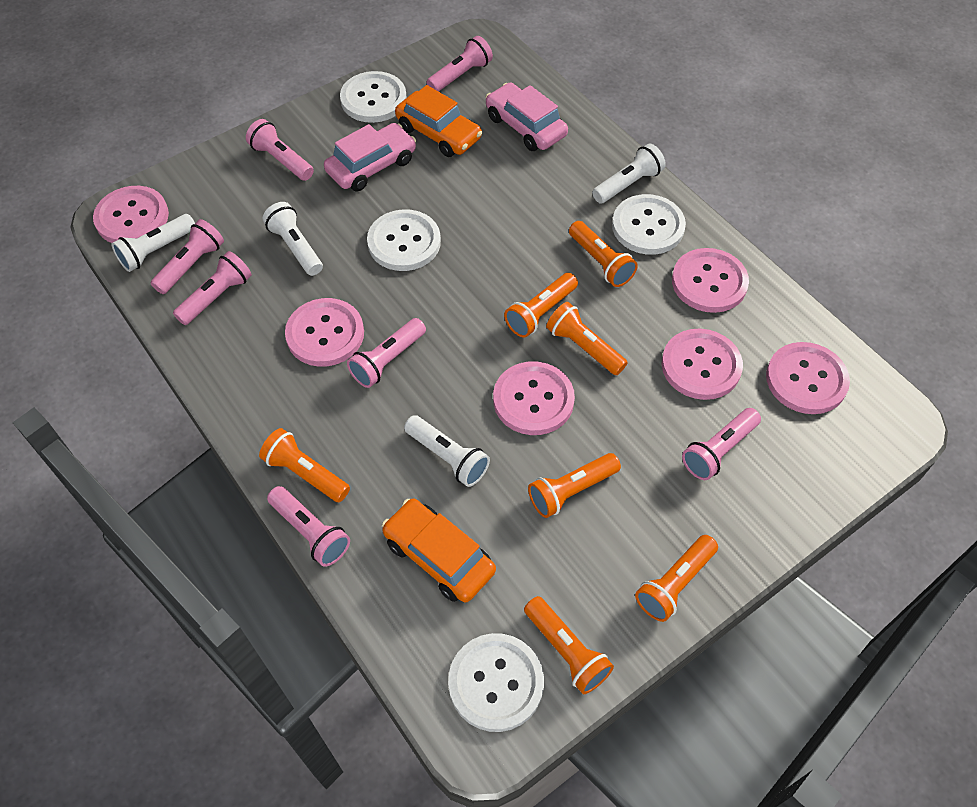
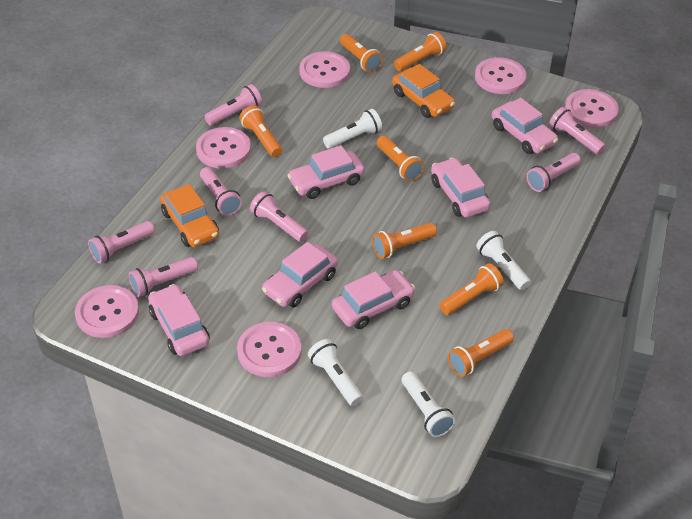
pink car: 2 -> 6
white button: 4 -> 0

